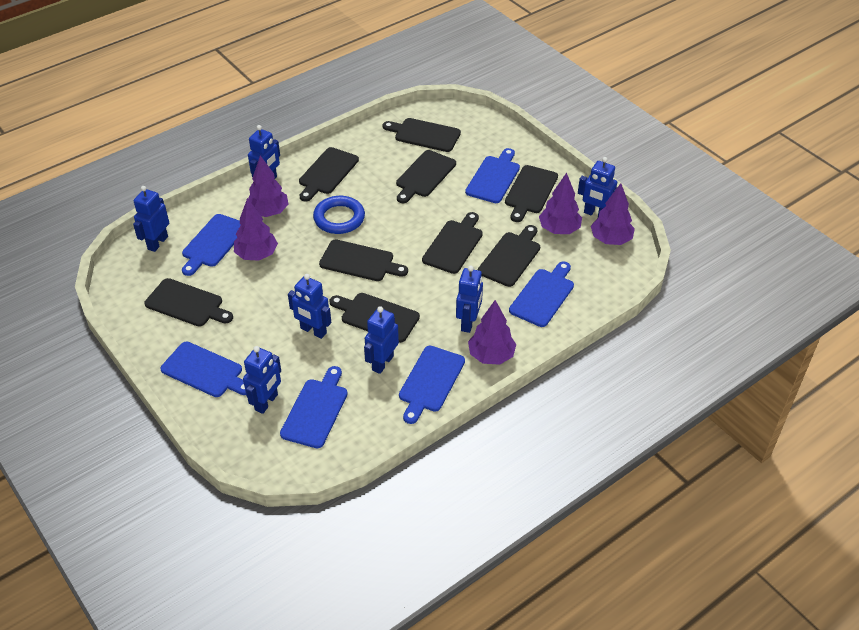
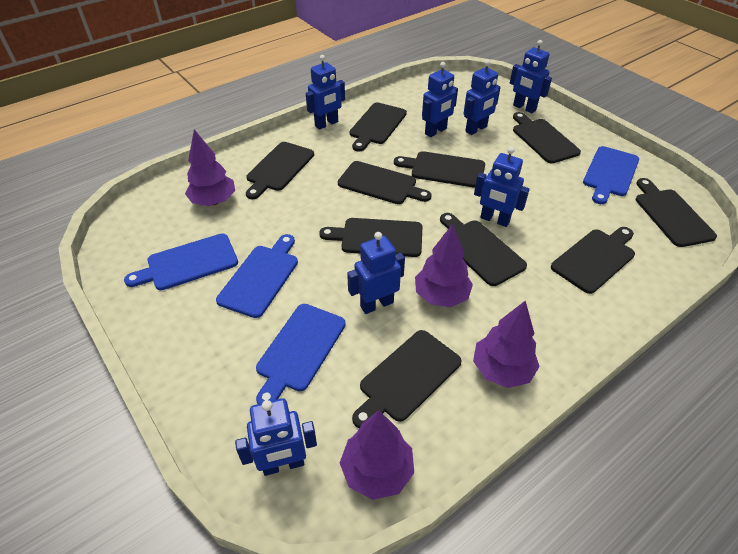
black cutting board: 9 -> 10
blue cutting board: 6 -> 4
blue ring: 1 -> 0
purple tree: 5 -> 4

